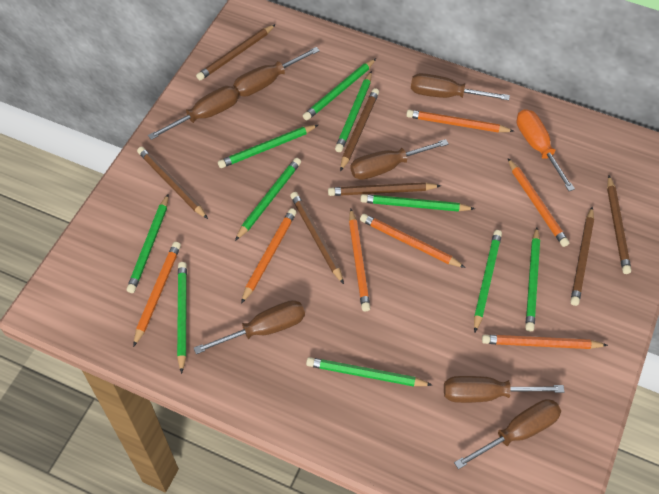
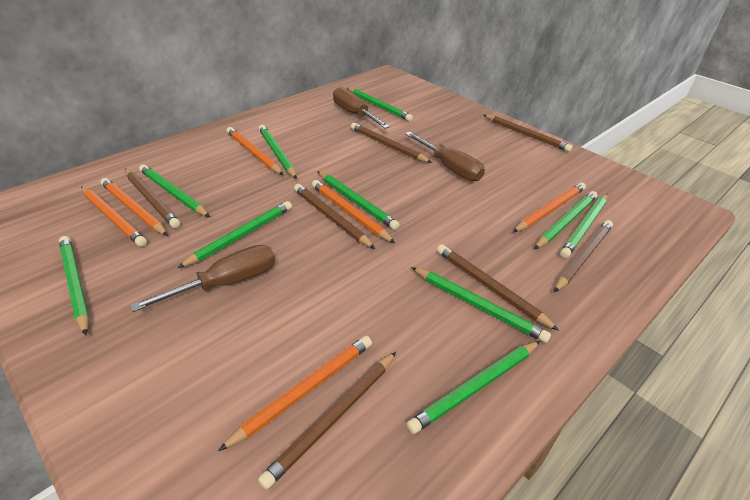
brown screwdriver: 7 -> 3
orange pencil: 7 -> 6
orange screwdriver: 1 -> 0

